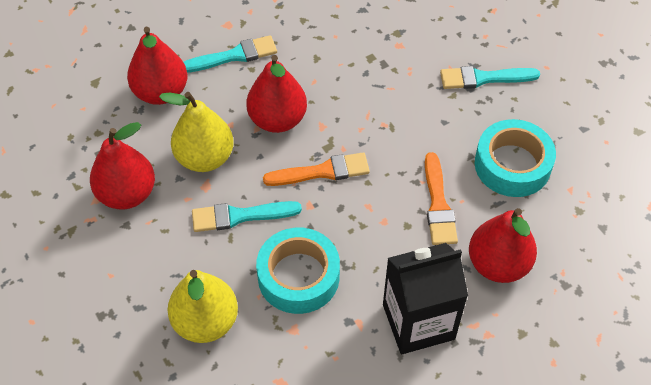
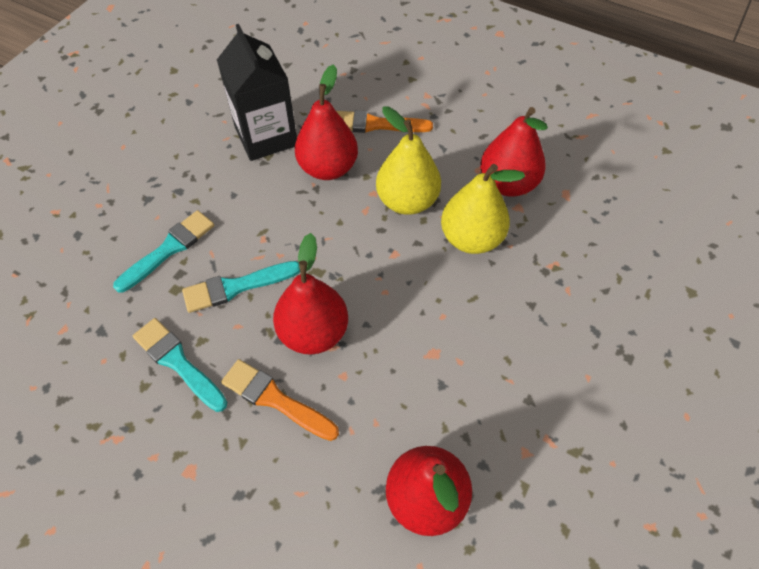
turquoise tape: 2 -> 0

